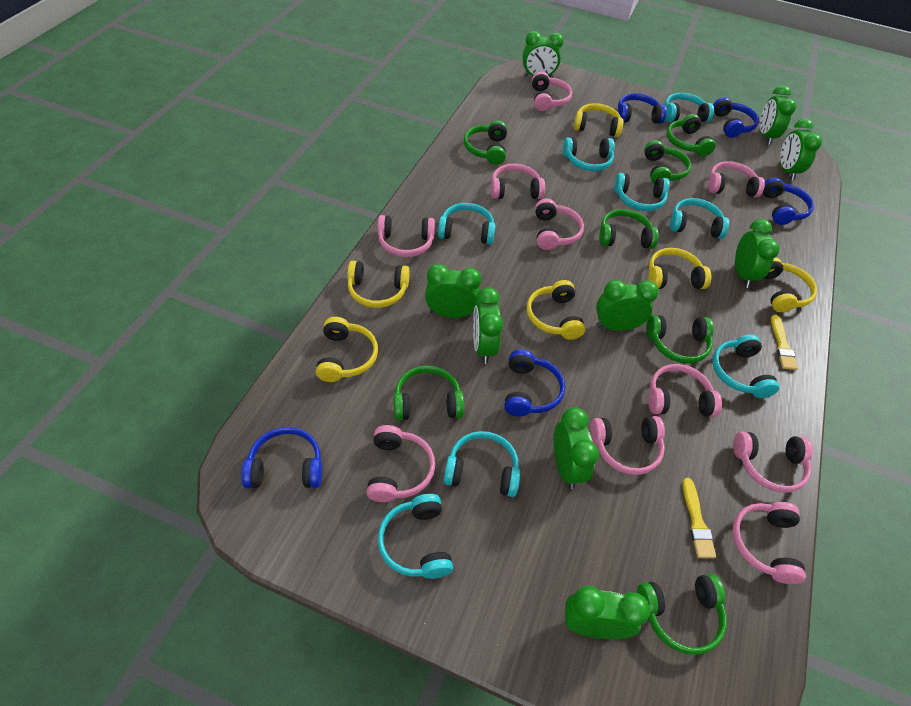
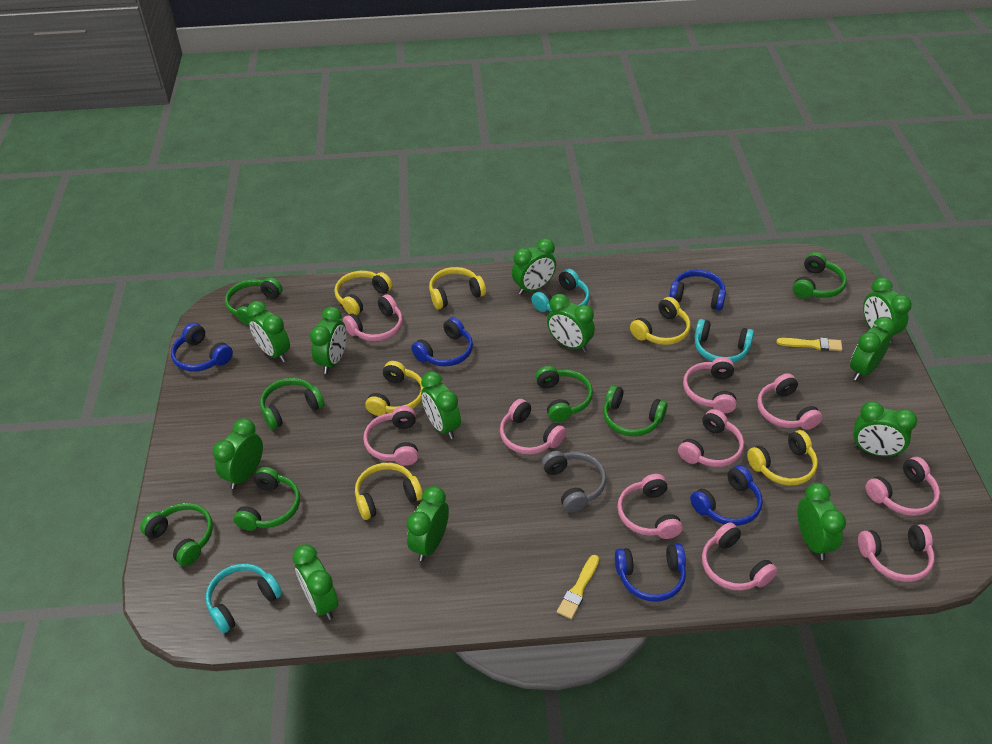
green clock: 9 -> 12
grey headphones: 0 -> 1
turquoise headphones: 8 -> 3

